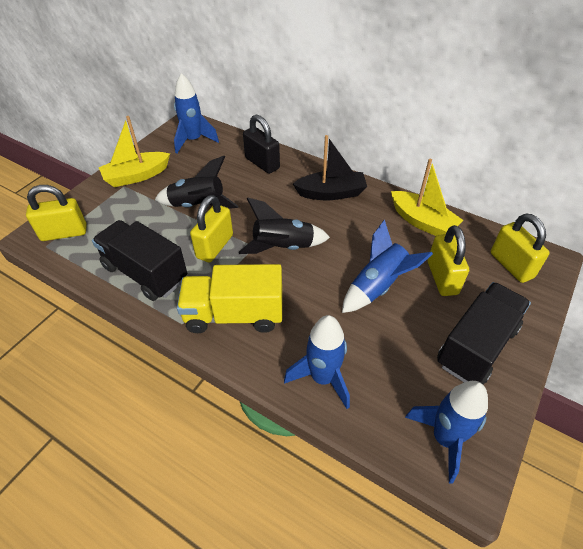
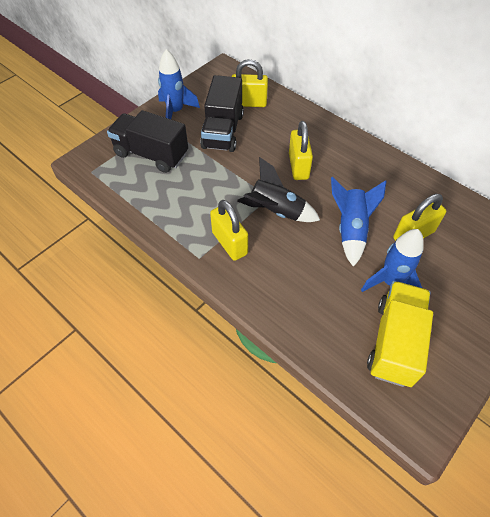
black boat: 1 -> 0
black padlock: 1 -> 0
black rocket: 2 -> 1
blue rocket: 4 -> 3
yellow boat: 2 -> 0

